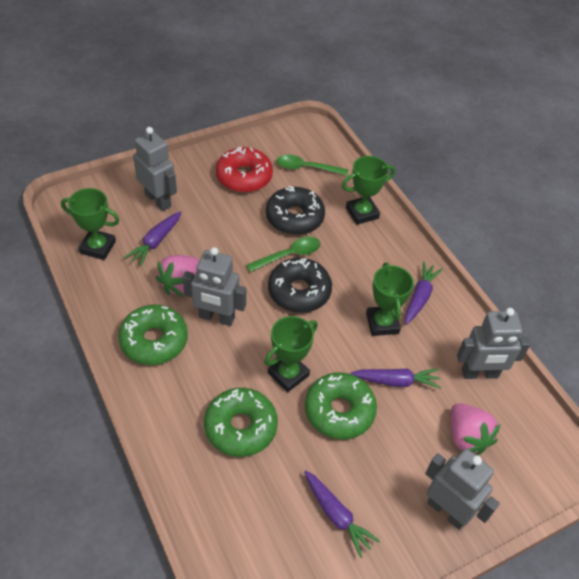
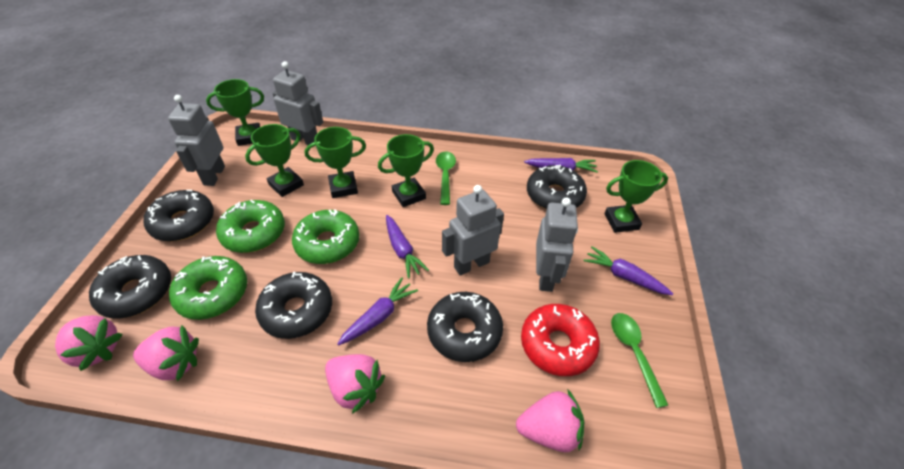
black donut: 2 -> 5
green trophy: 4 -> 5
pink strawberry: 2 -> 4

